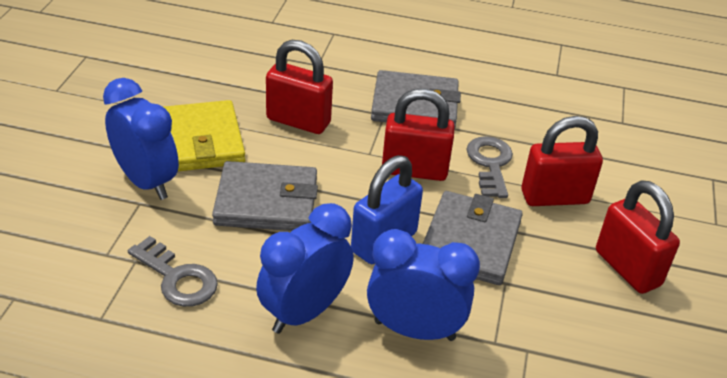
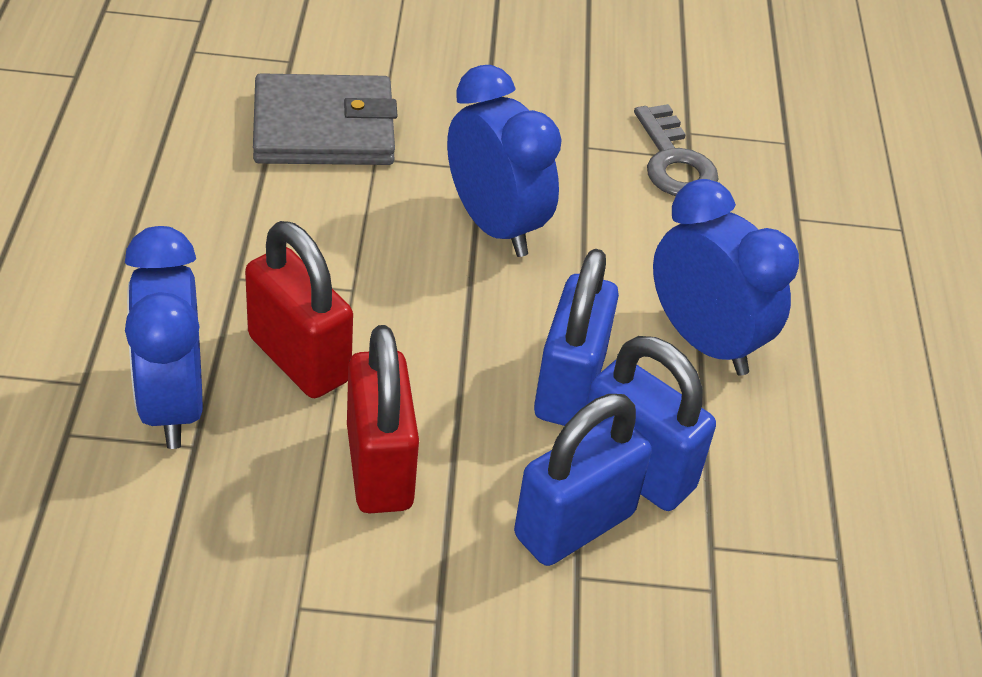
blue padlock: 1 -> 3
grey key: 2 -> 1
grey wallet: 3 -> 1
red padlock: 4 -> 2
yellow wallet: 1 -> 0

